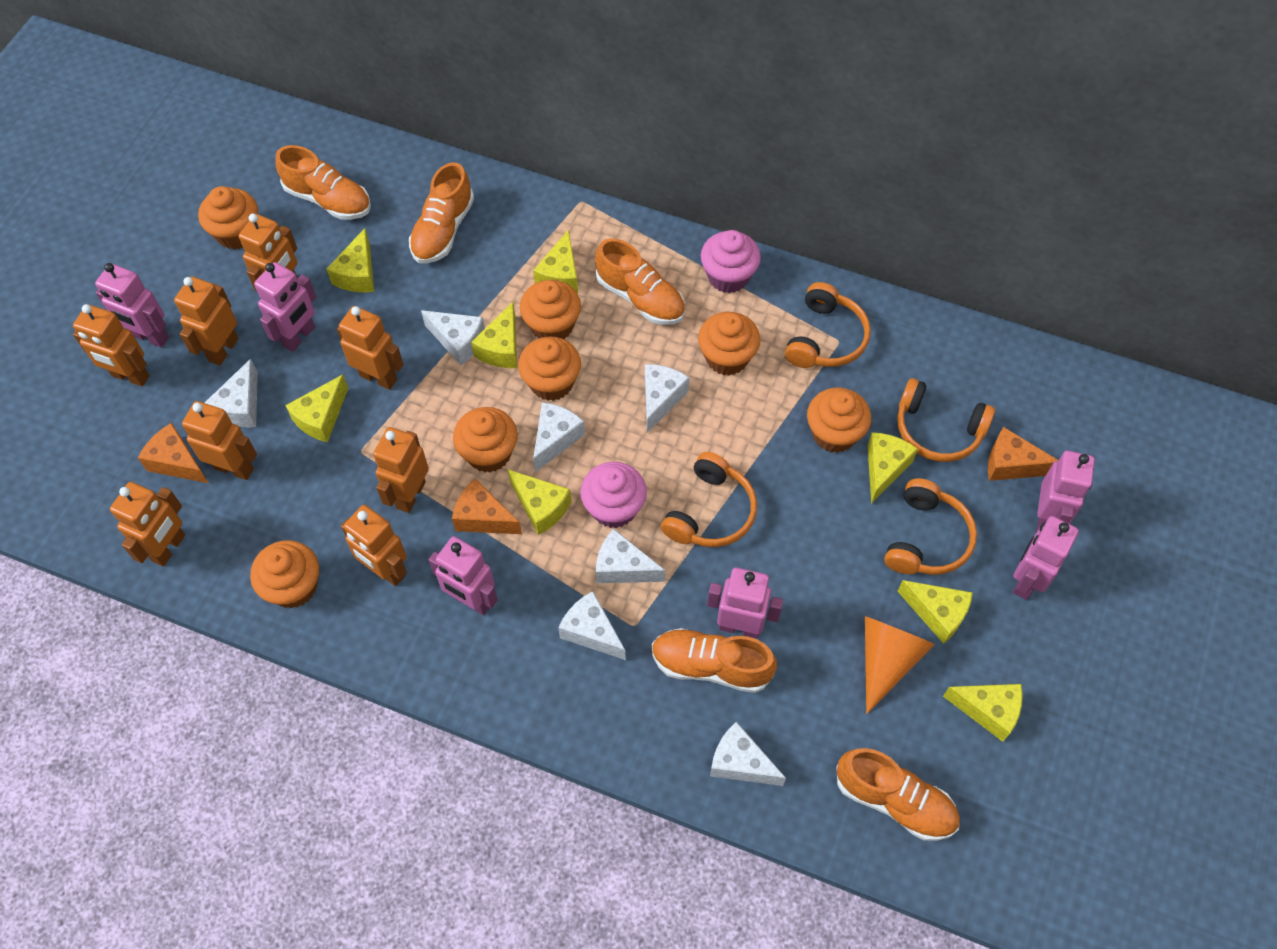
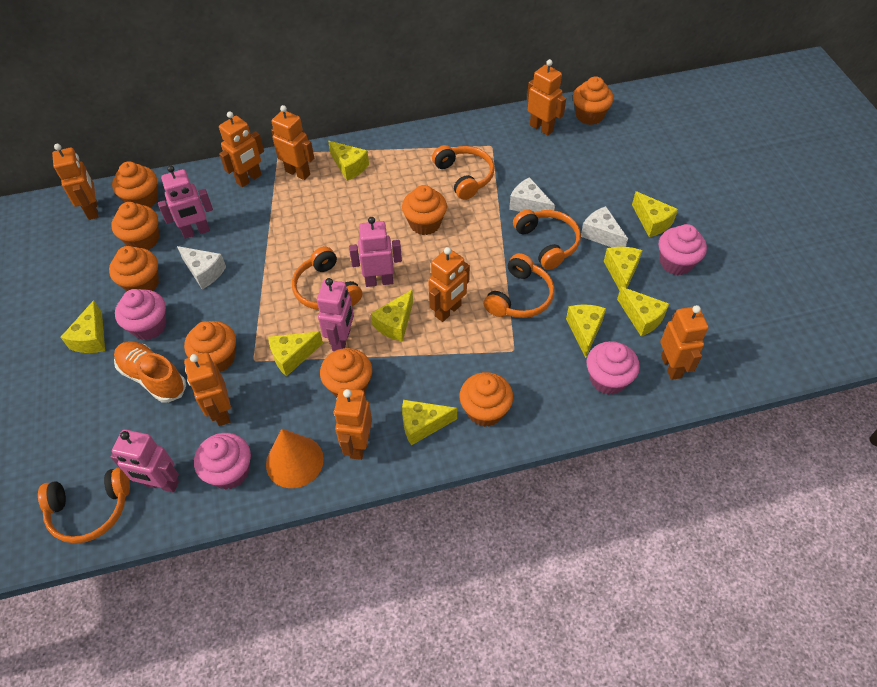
orange cheese: 3 -> 0
orange cupcake: 7 -> 8
orange headphones: 4 -> 5
orange shoe: 5 -> 1
pink cupcake: 2 -> 4
pink robot: 6 -> 4
white cheese: 7 -> 3
yellow cheese: 8 -> 9

